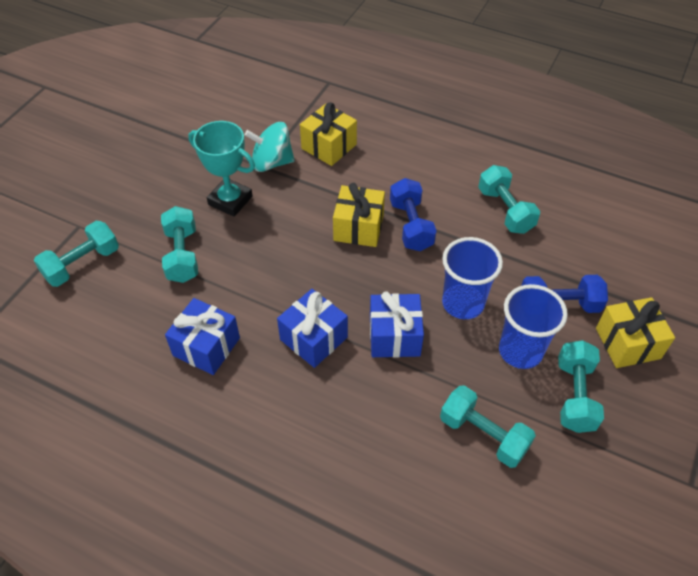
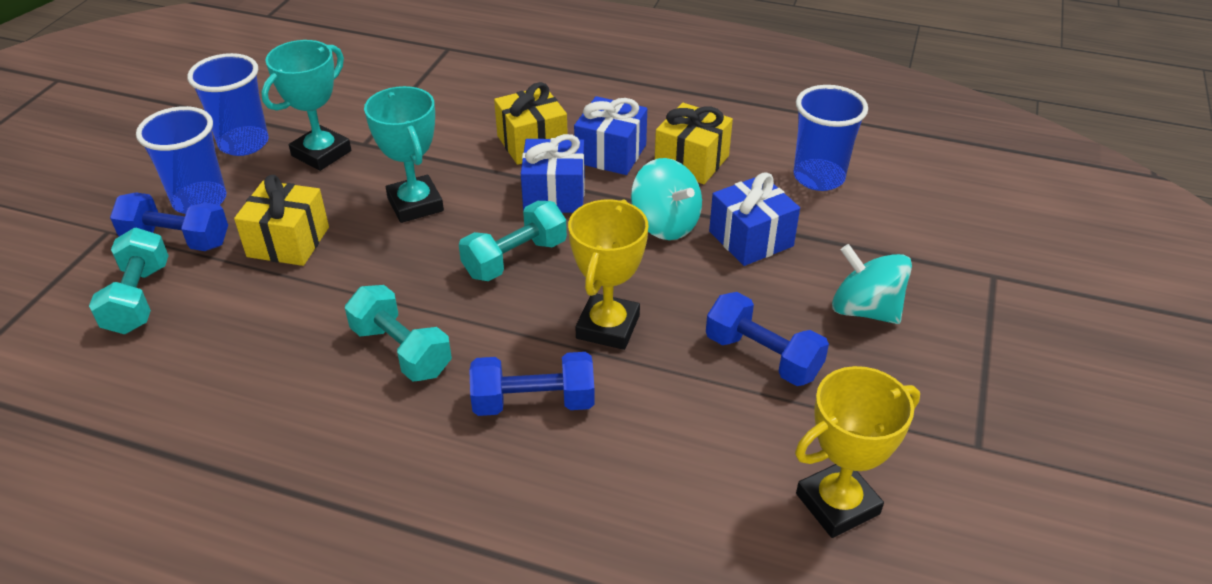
blue cup: 2 -> 3
blue dumbbell: 2 -> 3
turquoise dumbbell: 5 -> 3
turquoise spinning top: 1 -> 2
turquoise trophy: 1 -> 2
yellow trophy: 0 -> 2

